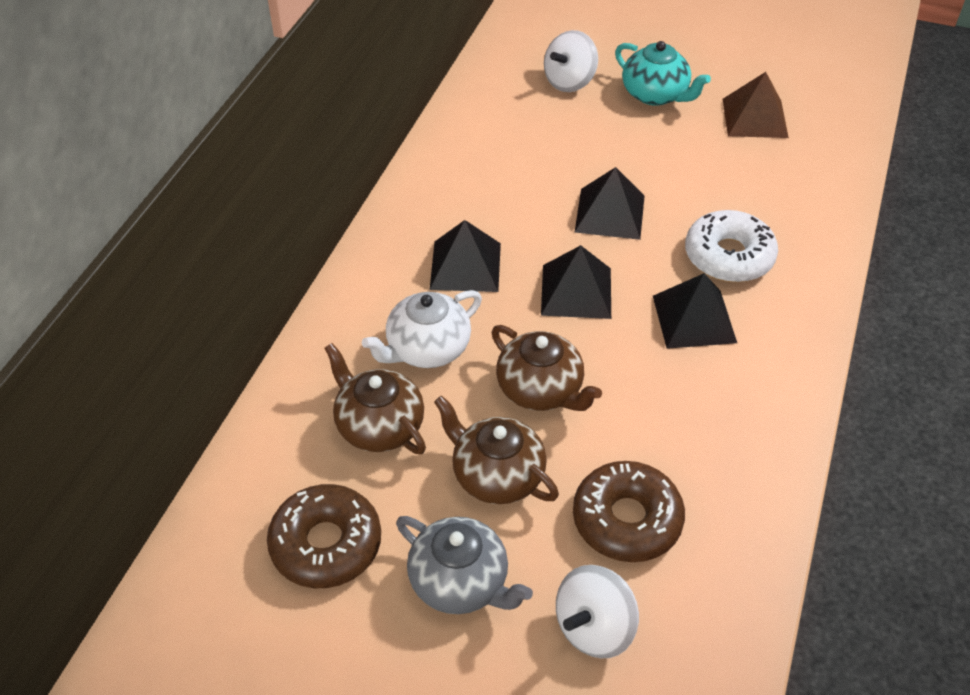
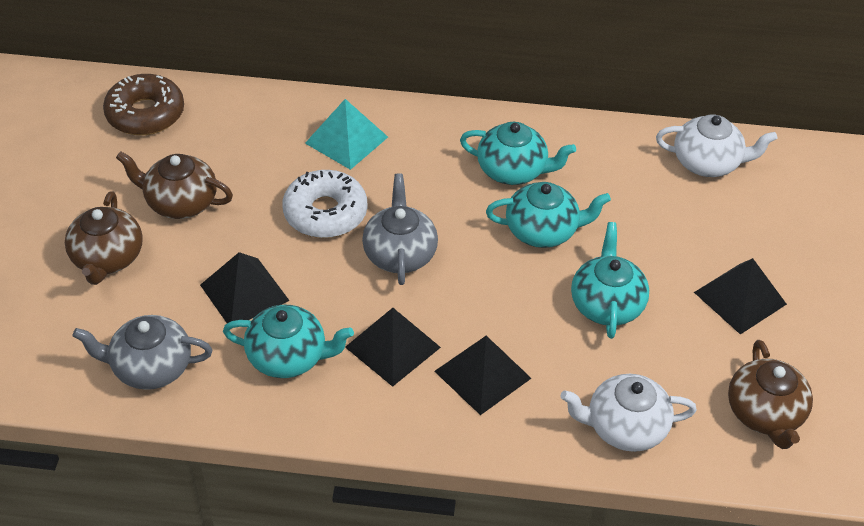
brown donut: 2 -> 1
brown pyramid: 1 -> 0
grey teapot: 1 -> 2
turquoise pyramid: 0 -> 1
turquoise teapot: 1 -> 4
white spinning top: 2 -> 0
white teapot: 1 -> 2

